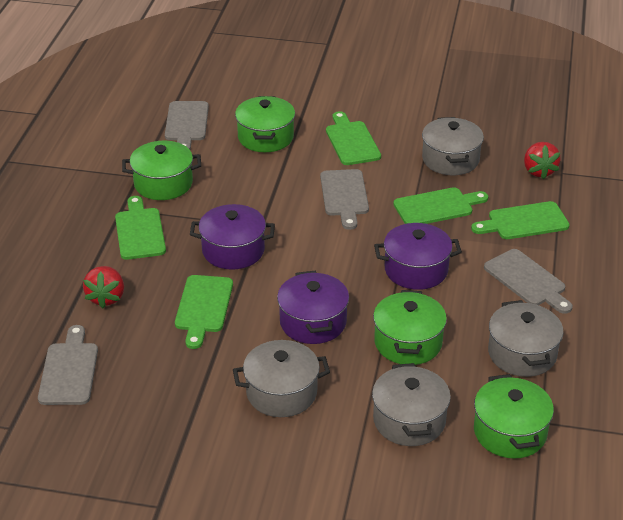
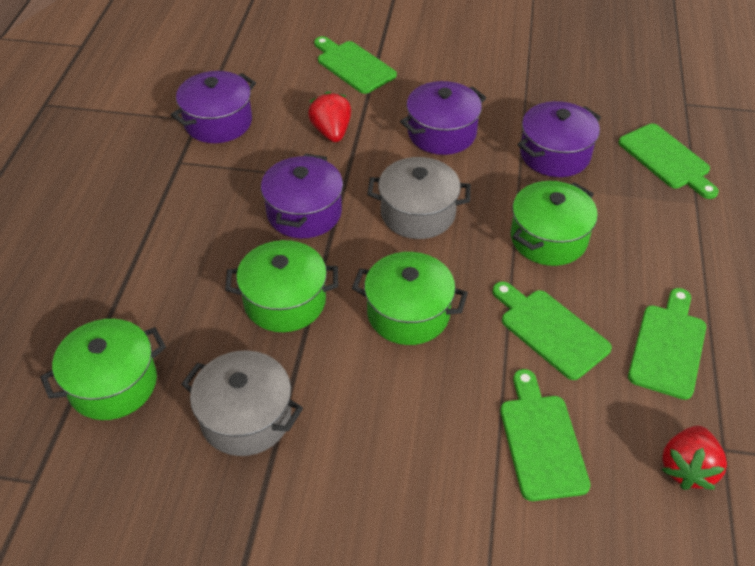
grey cutting board: 4 -> 0
grey pot: 4 -> 2
purple pot: 3 -> 4

